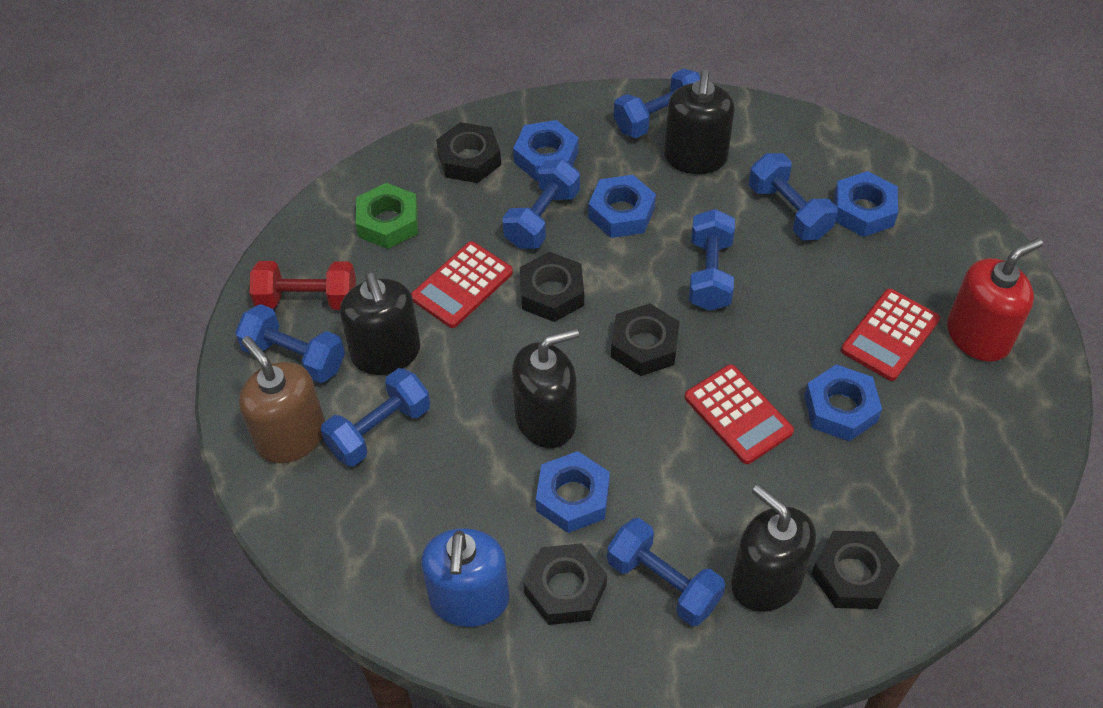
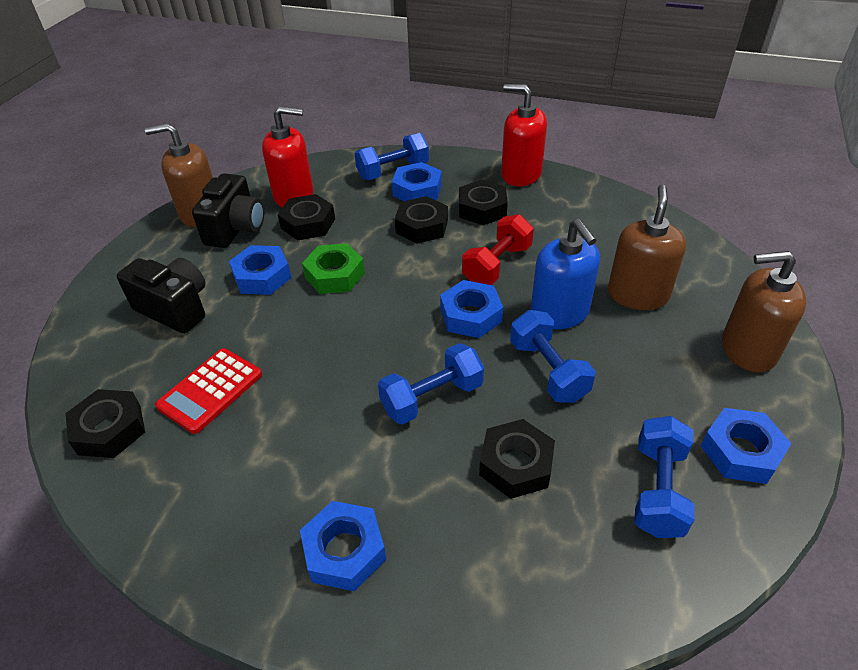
black camera: 0 -> 2
black soap dispenser: 4 -> 0
blue dumbbell: 7 -> 4
brown soap dispenser: 1 -> 3
red calculator: 3 -> 1
red soap dispenser: 1 -> 2

